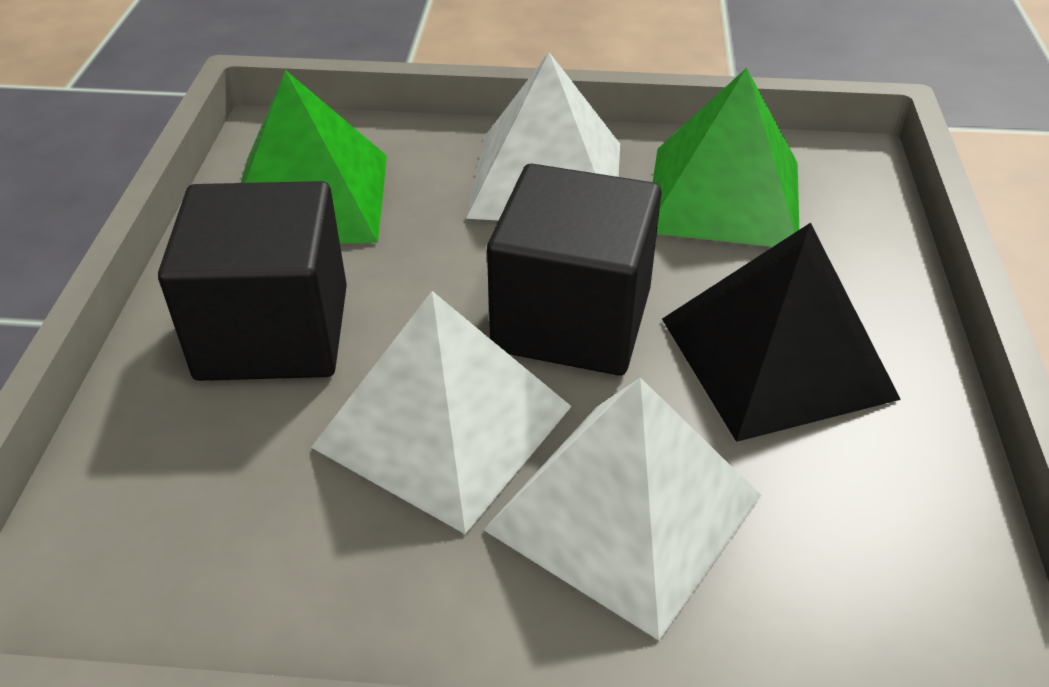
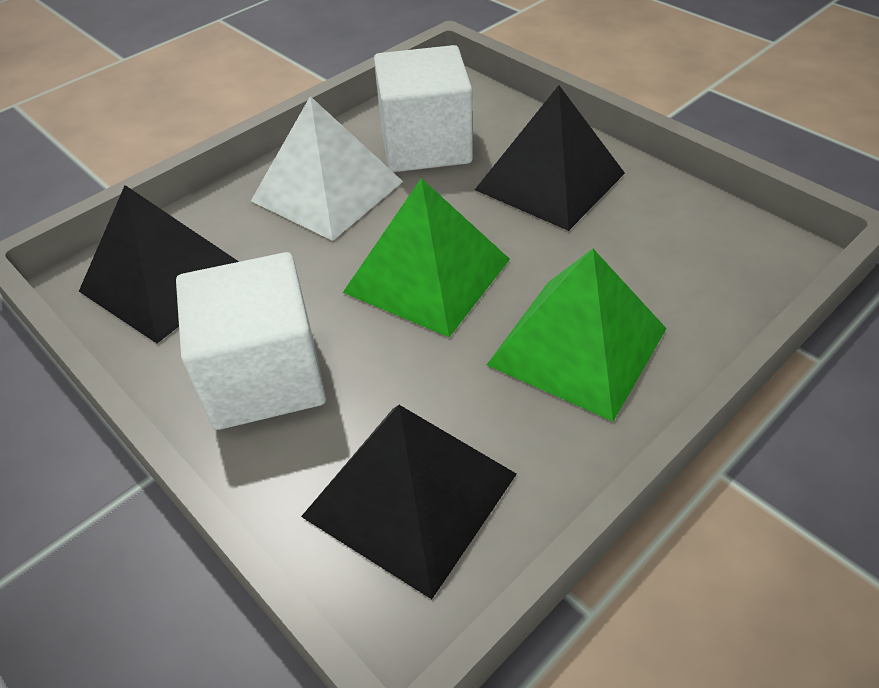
black cube: 2 -> 0
black pyramid: 1 -> 3
white cube: 0 -> 2
white pyramid: 3 -> 1

